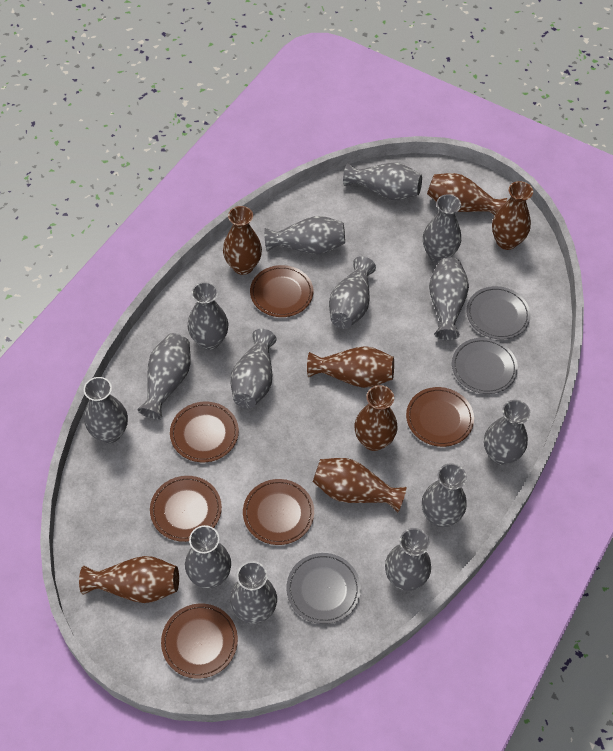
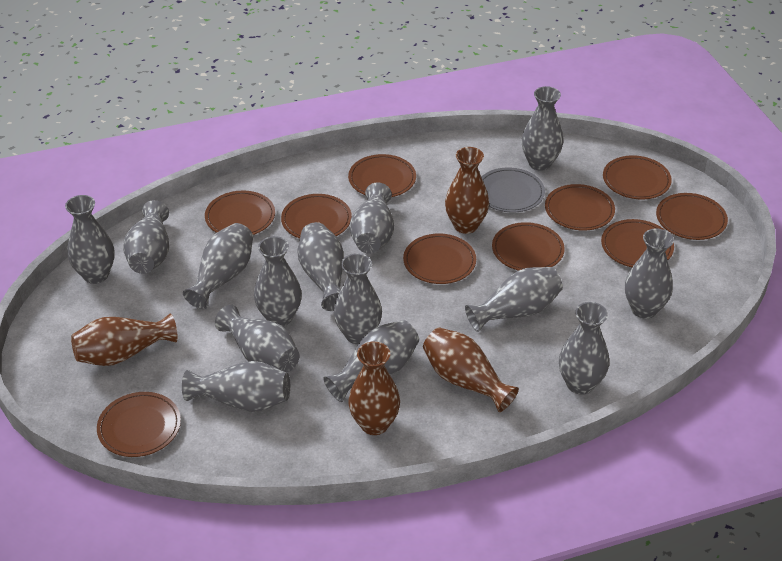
brown plate: 6 -> 10
brown vase: 7 -> 4
grey plate: 3 -> 1

